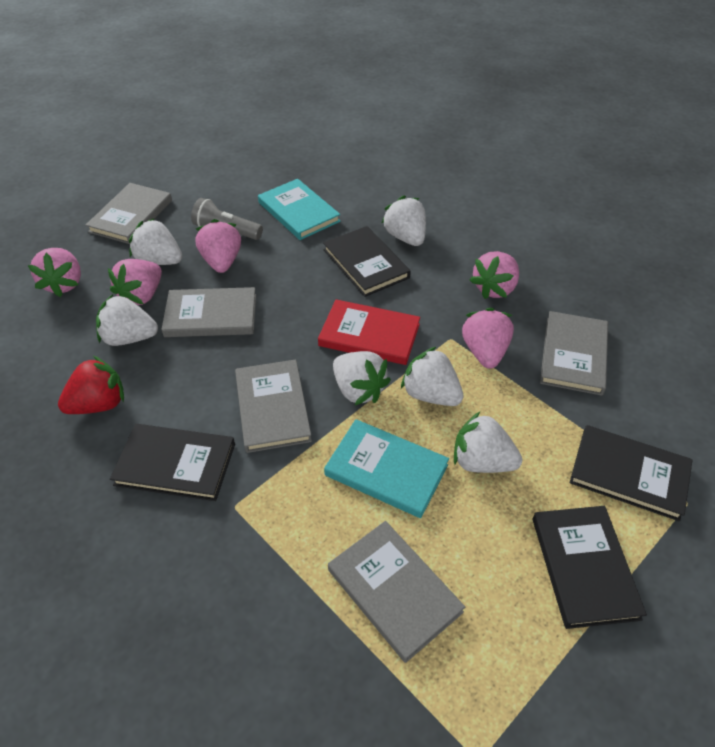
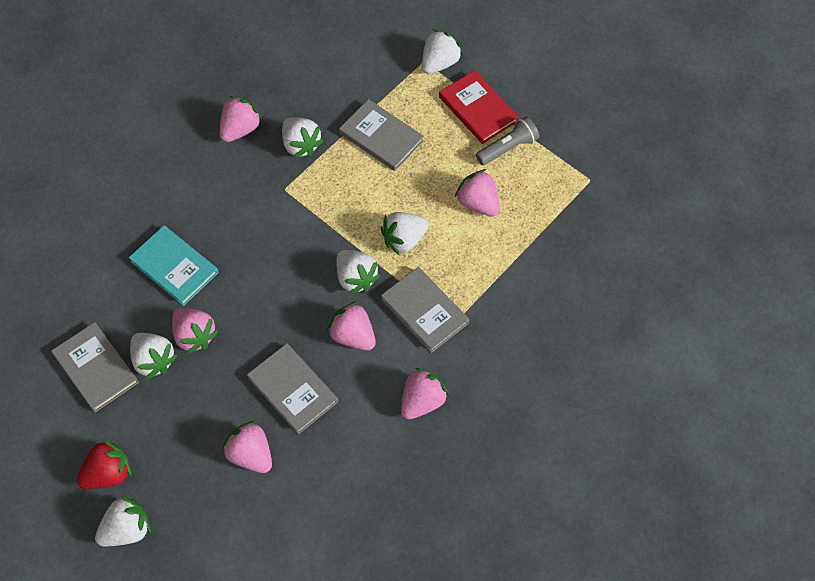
black book: 4 -> 0
grey book: 5 -> 4
pink strawberry: 5 -> 6
turquoise book: 2 -> 1

